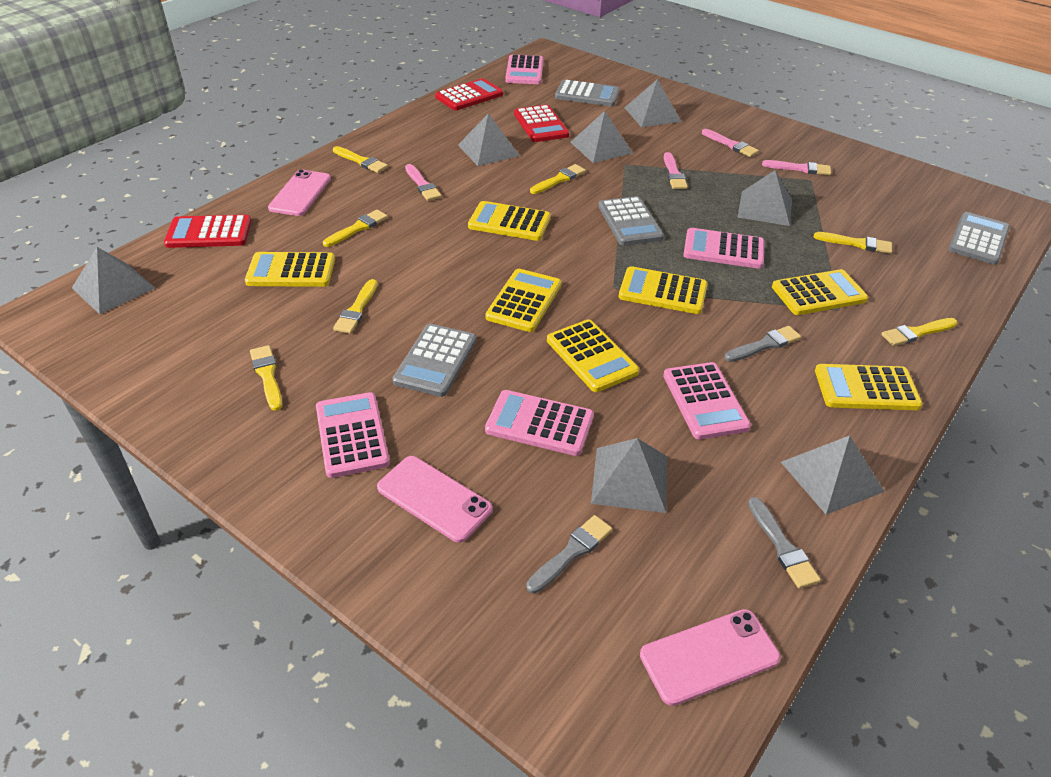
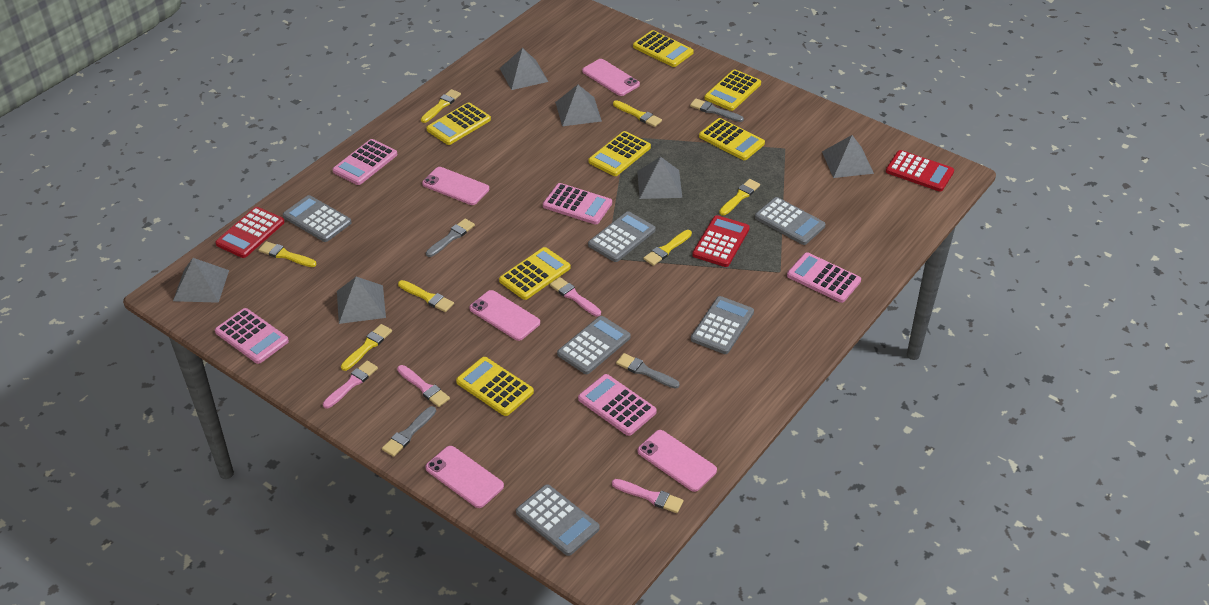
grey brush: 3 -> 4
grey calculator: 4 -> 6
grey pyramid: 7 -> 6
pink phone: 3 -> 5

